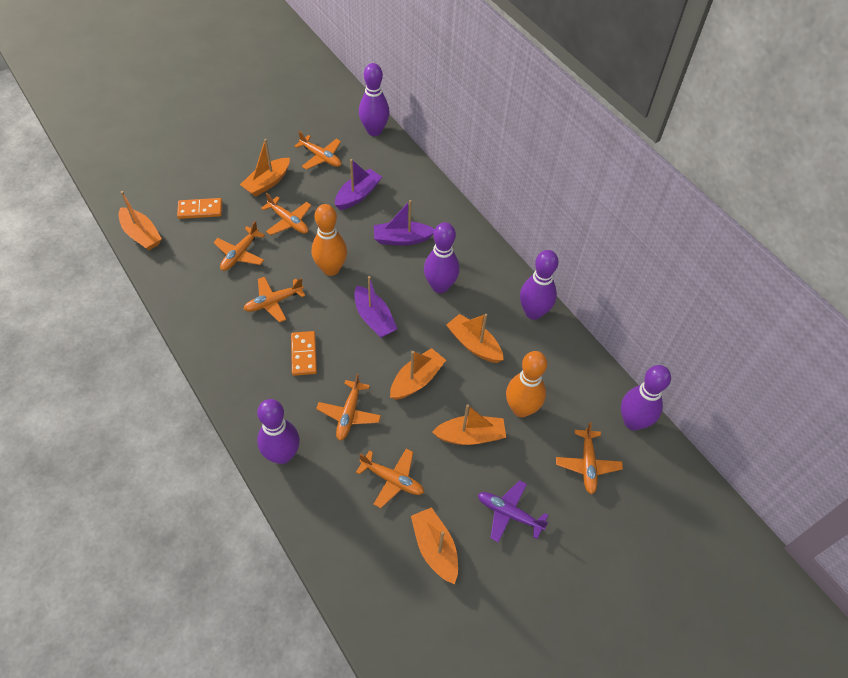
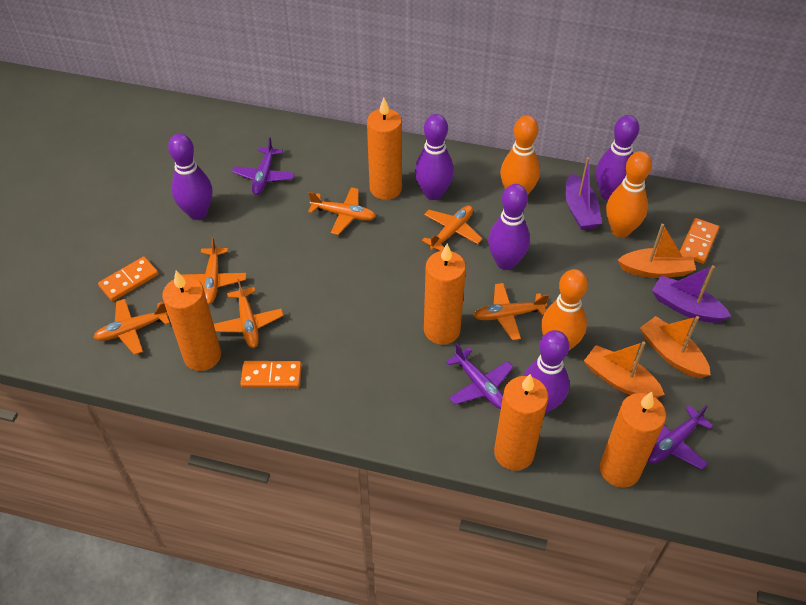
orange boat: 6 -> 3
orange bowling pin: 2 -> 3
orange candle: 0 -> 5
orange domino: 2 -> 3
orange plane: 7 -> 6
purple boat: 3 -> 2
purple plane: 1 -> 3

